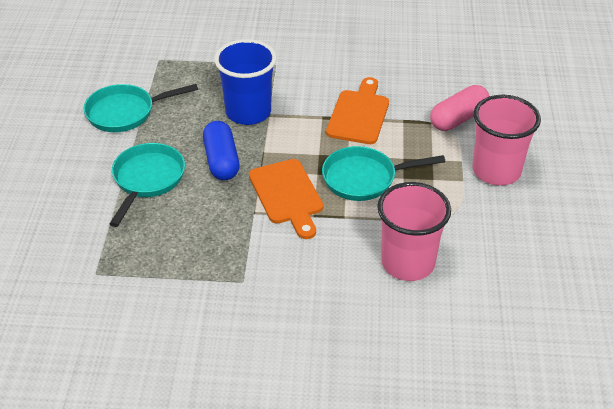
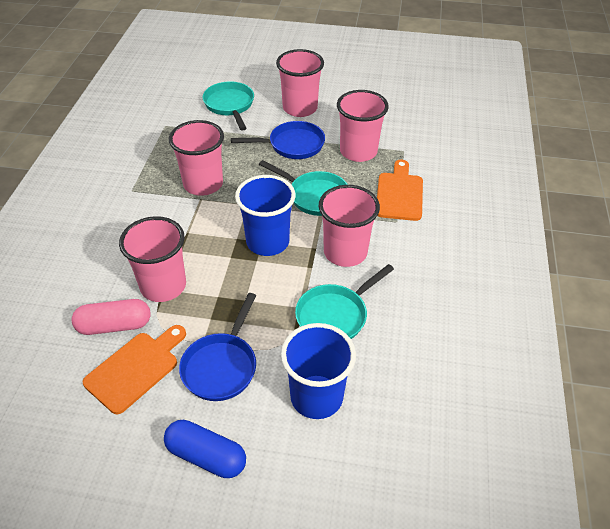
blue cup: 1 -> 2
blue pan: 0 -> 2
pink cup: 2 -> 5

